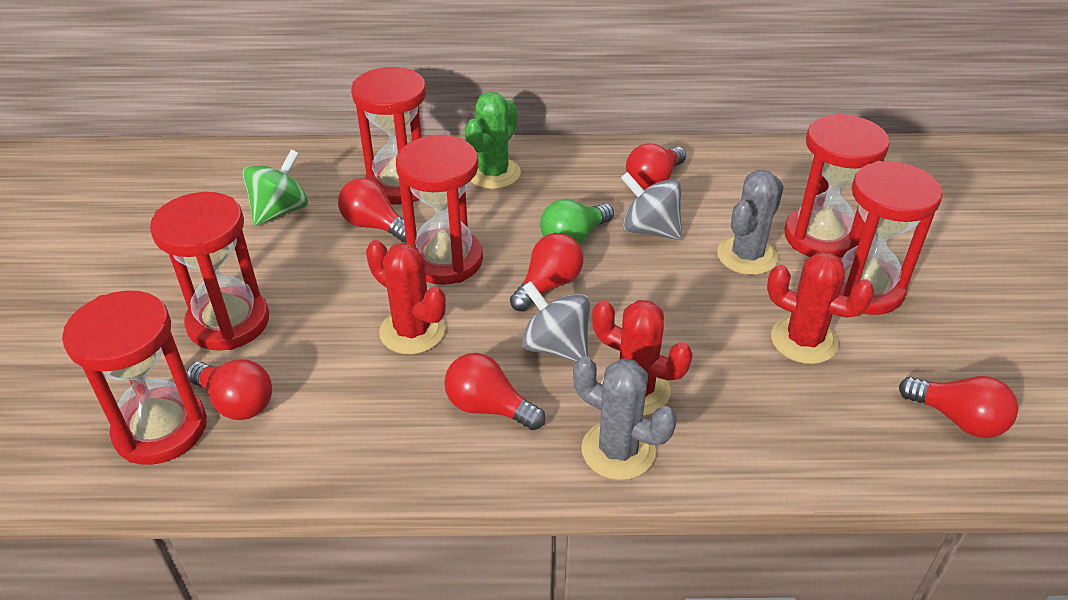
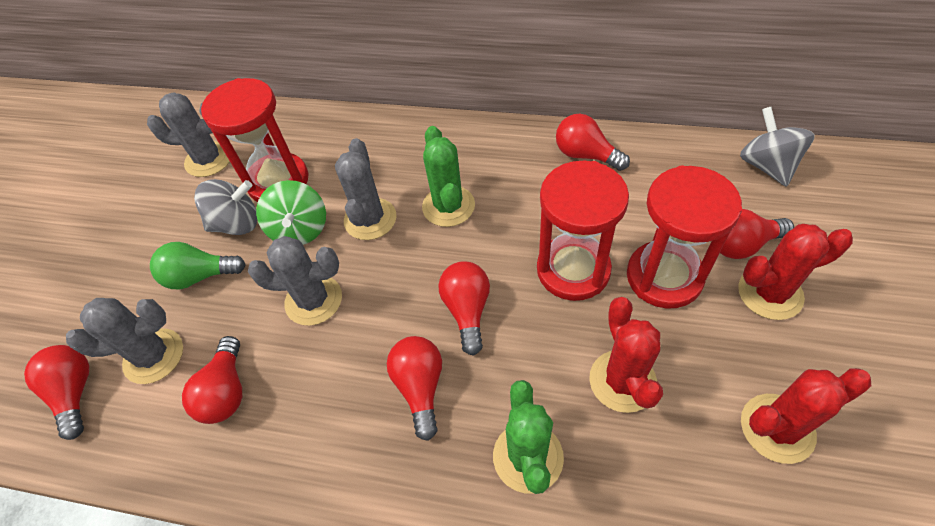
green cactus: 1 -> 2
grey cactus: 2 -> 4
red hourglass: 6 -> 3

